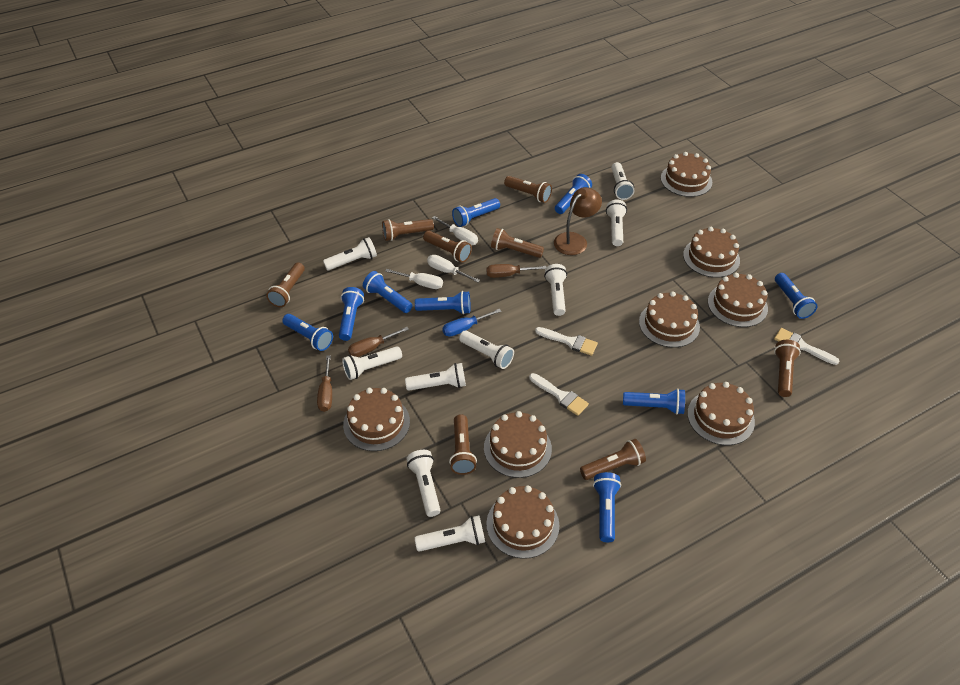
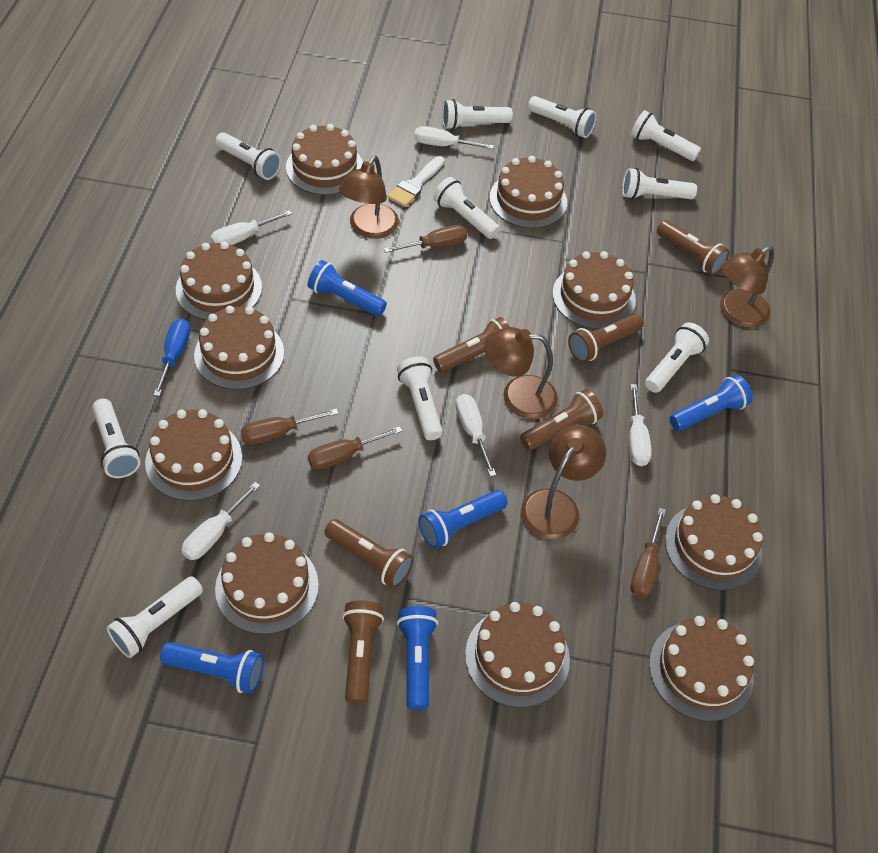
blue flashlight: 9 -> 5
brown cake: 8 -> 10
brown flashlight: 8 -> 6
brown lamp: 1 -> 4
brown screwdriver: 3 -> 4
white brush: 3 -> 1
white flashlight: 9 -> 10
white screwdriver: 3 -> 5

